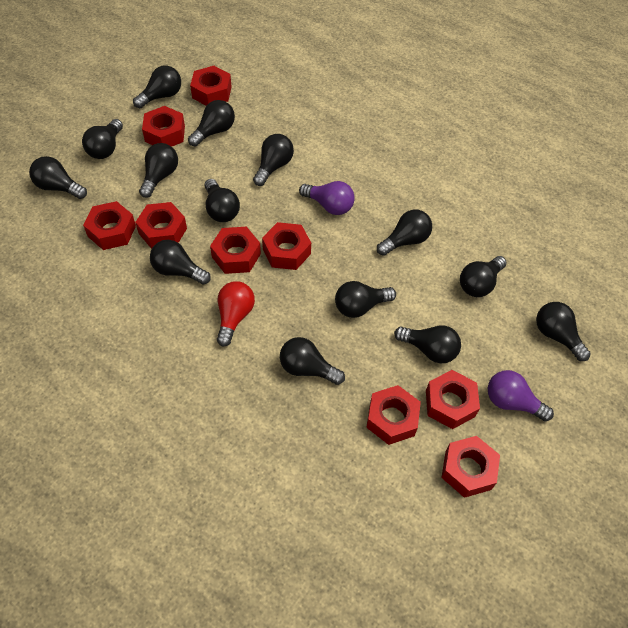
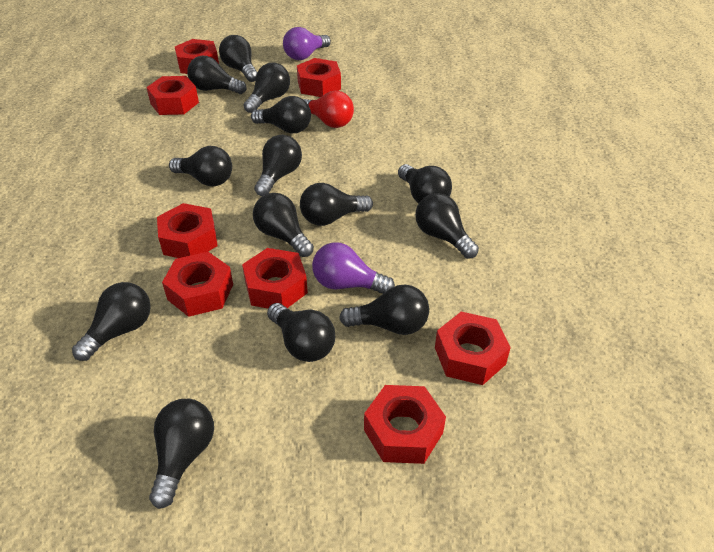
red nut: 9 -> 8

